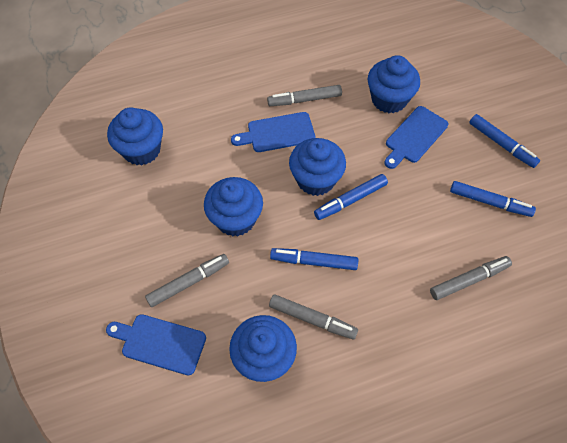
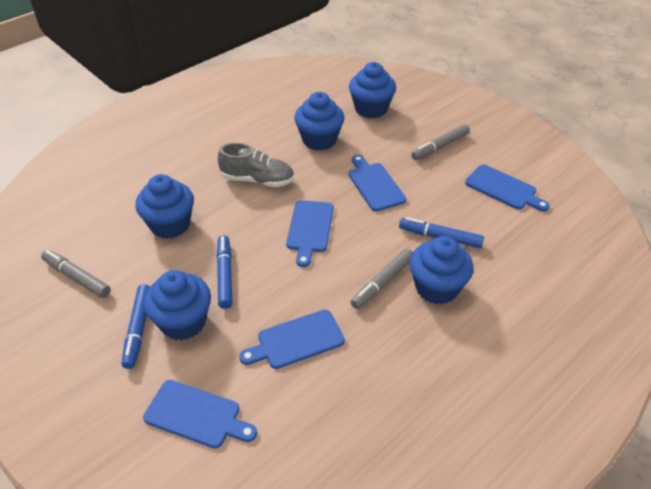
blue cutting board: 3 -> 5
blue marker: 4 -> 3
grey marker: 4 -> 3
grey shoe: 0 -> 1

